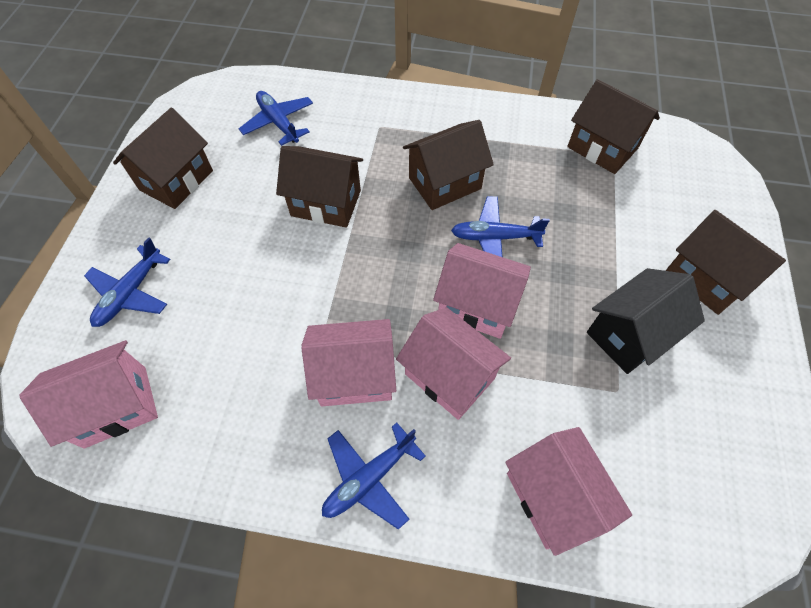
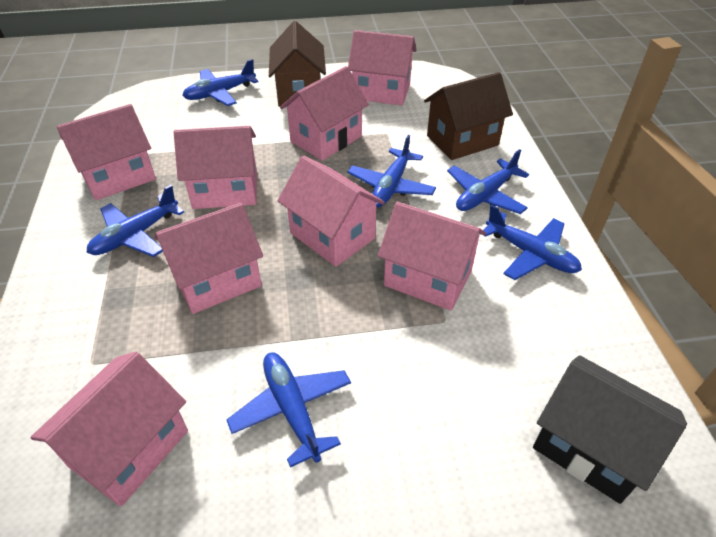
blue plane: 4 -> 6
brown house: 5 -> 2
pink house: 5 -> 8

